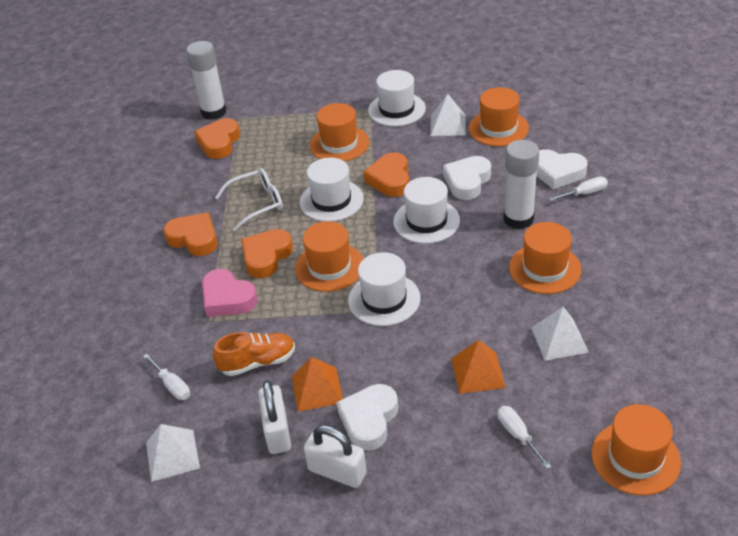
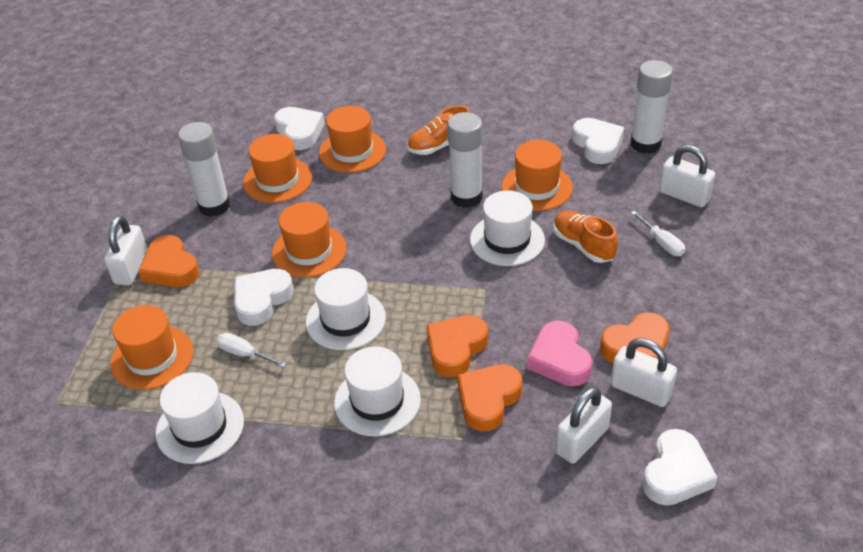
orange pyramid: 2 -> 0
orange shoe: 1 -> 2
white glasses: 1 -> 0
white glue stick: 2 -> 3
white heart: 3 -> 4
white padlock: 2 -> 4
white pyramid: 3 -> 0
white screwdriver: 3 -> 2

